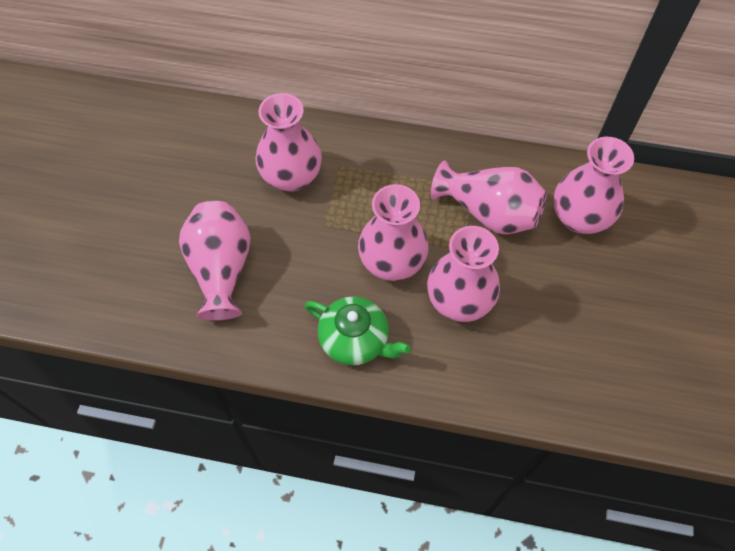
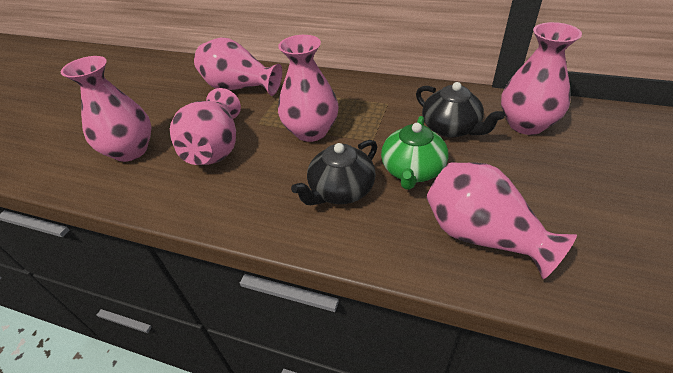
black teapot: 0 -> 2

